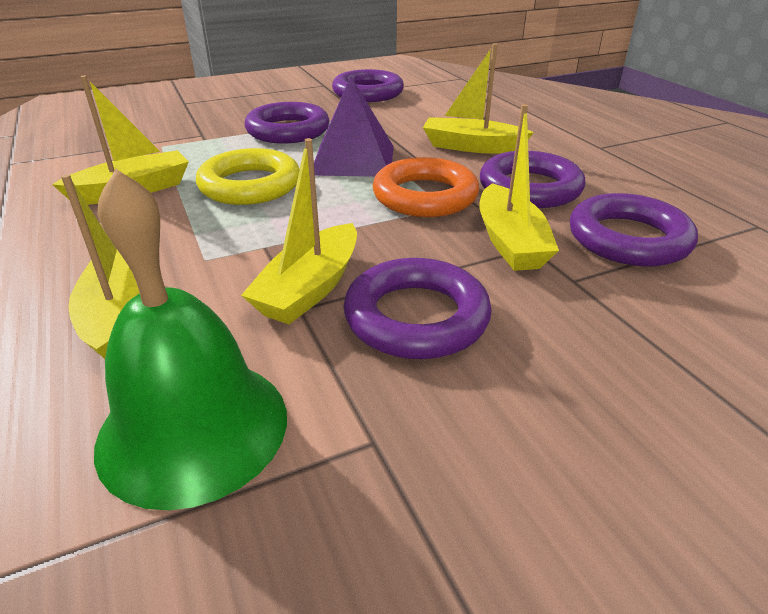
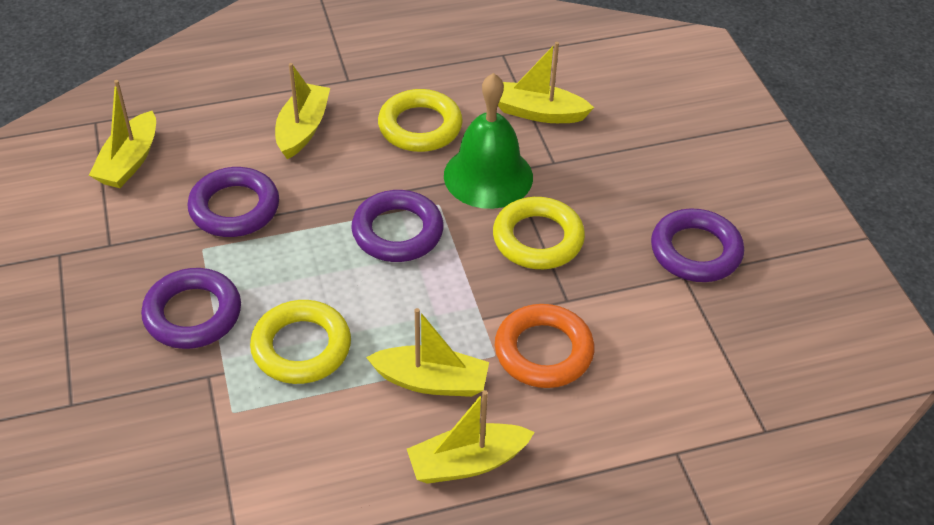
purple pyramid: 1 -> 0
purple ring: 5 -> 4
yellow ring: 1 -> 3

